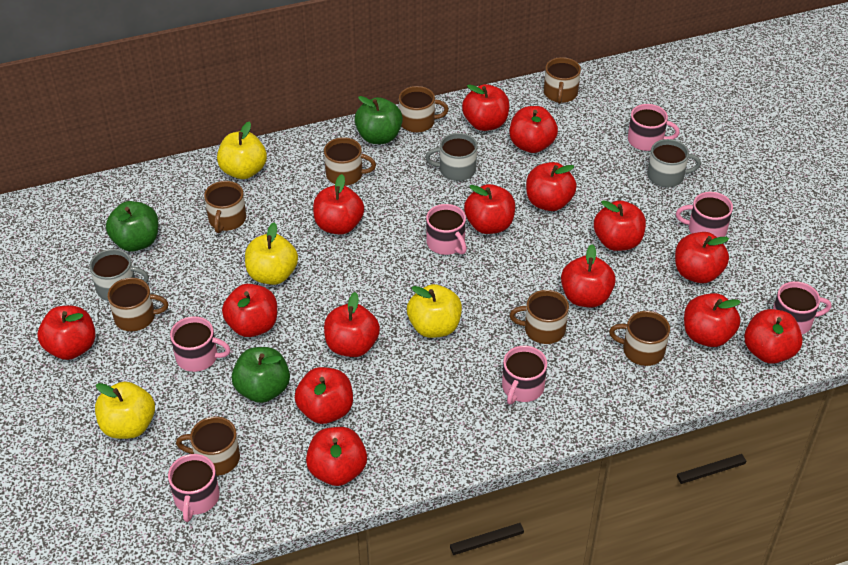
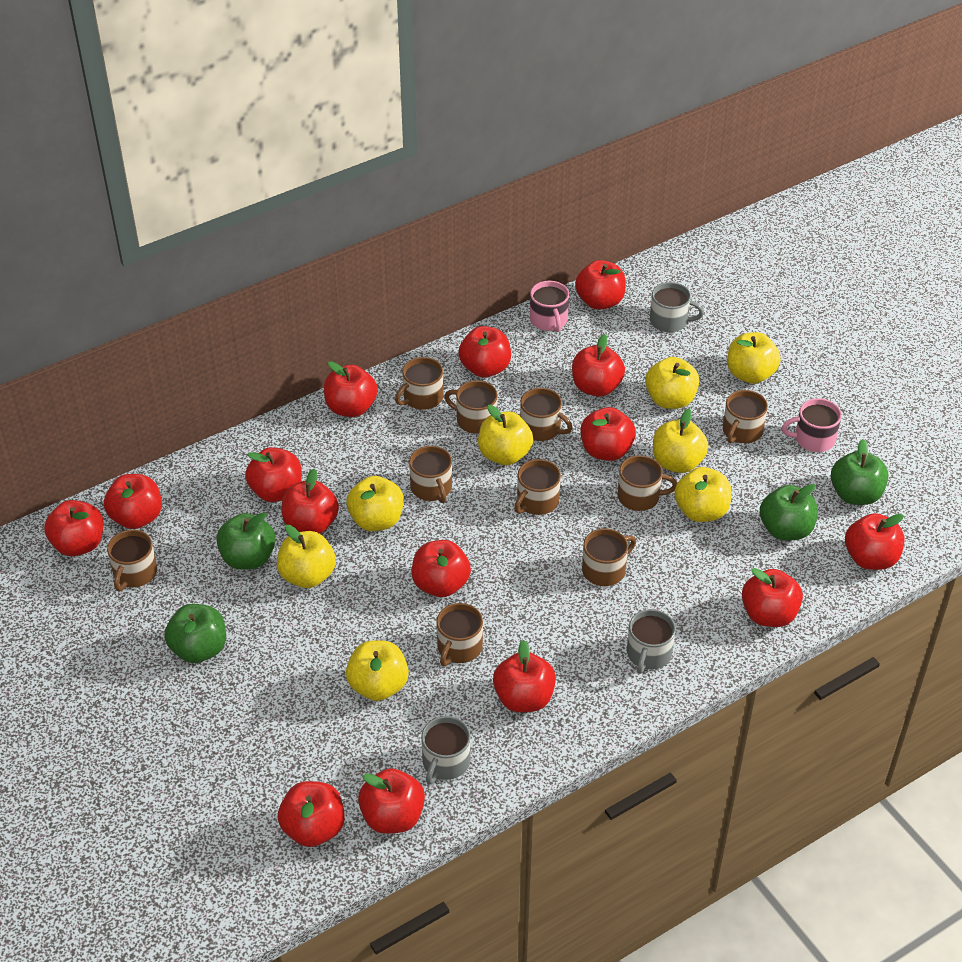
brown mug: 8 -> 10
green apple: 3 -> 4
pink mug: 7 -> 2
yellow apple: 4 -> 8

